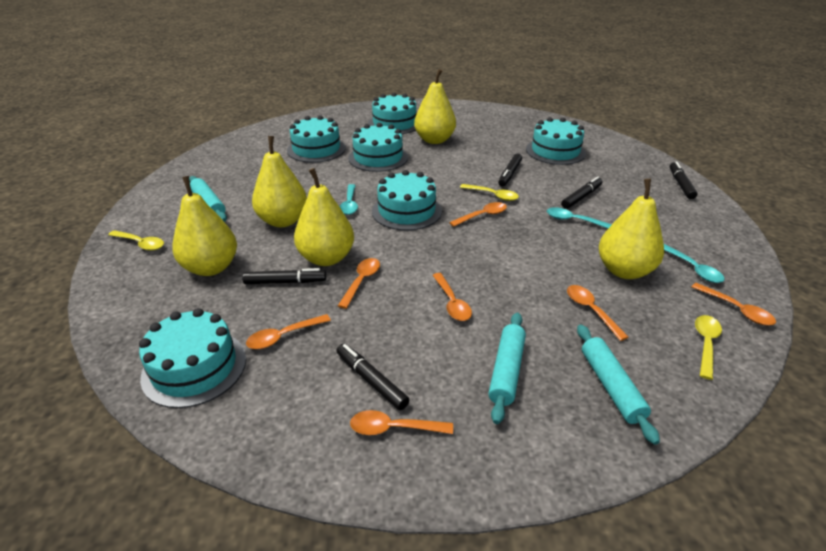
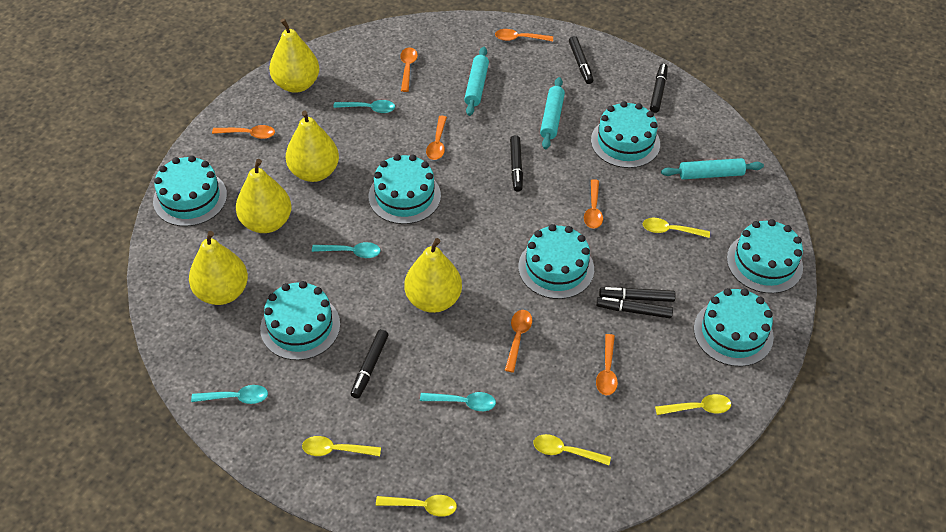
black marker: 5 -> 6
turquoise cake: 6 -> 7
turquoise spoon: 3 -> 4
yellow spoon: 3 -> 5

